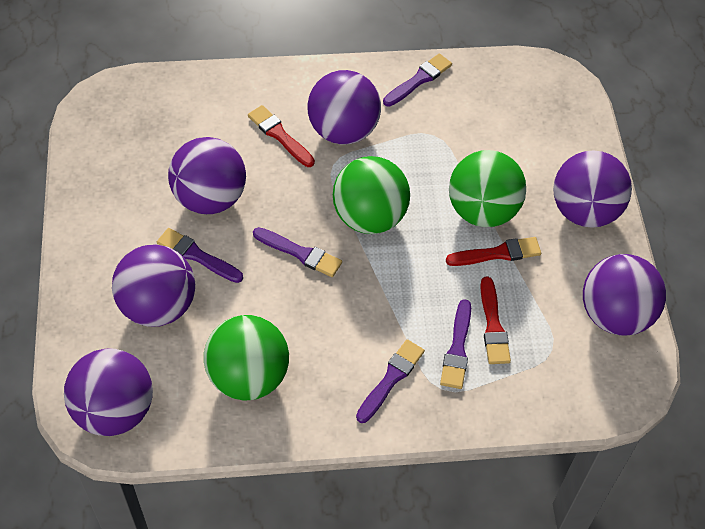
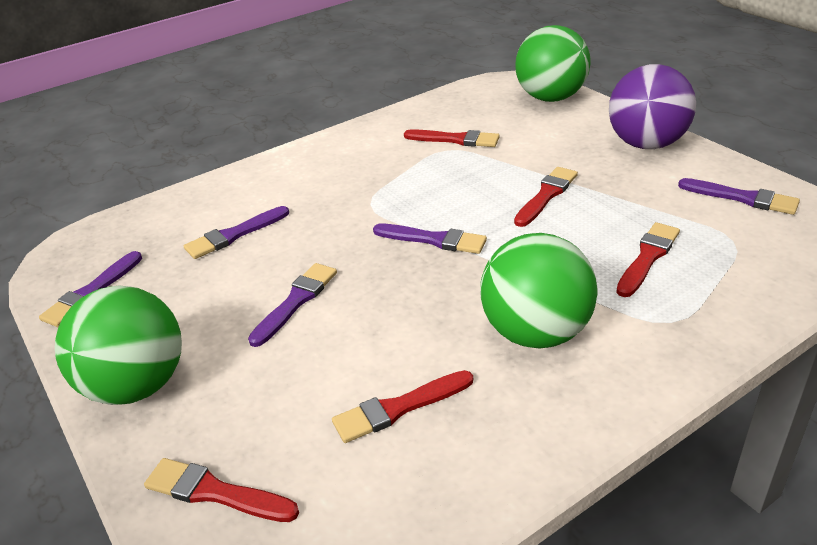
purple ball: 6 -> 1
red brush: 3 -> 5

